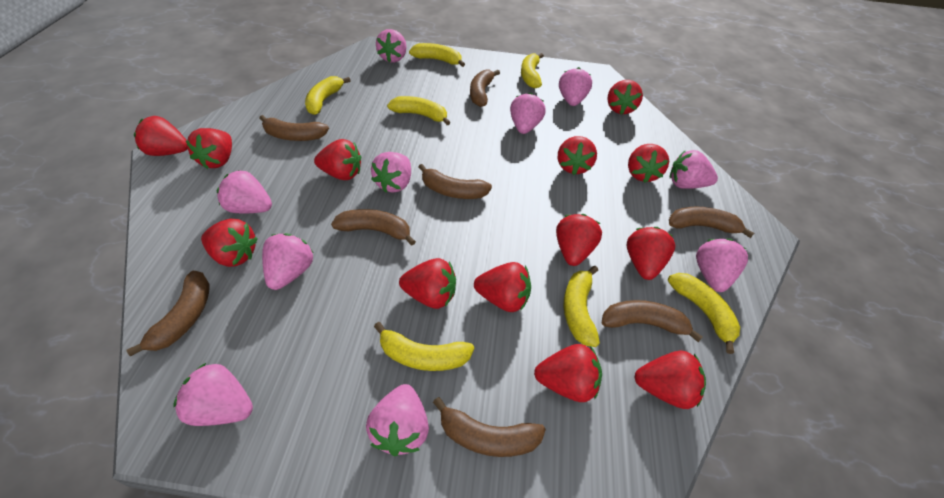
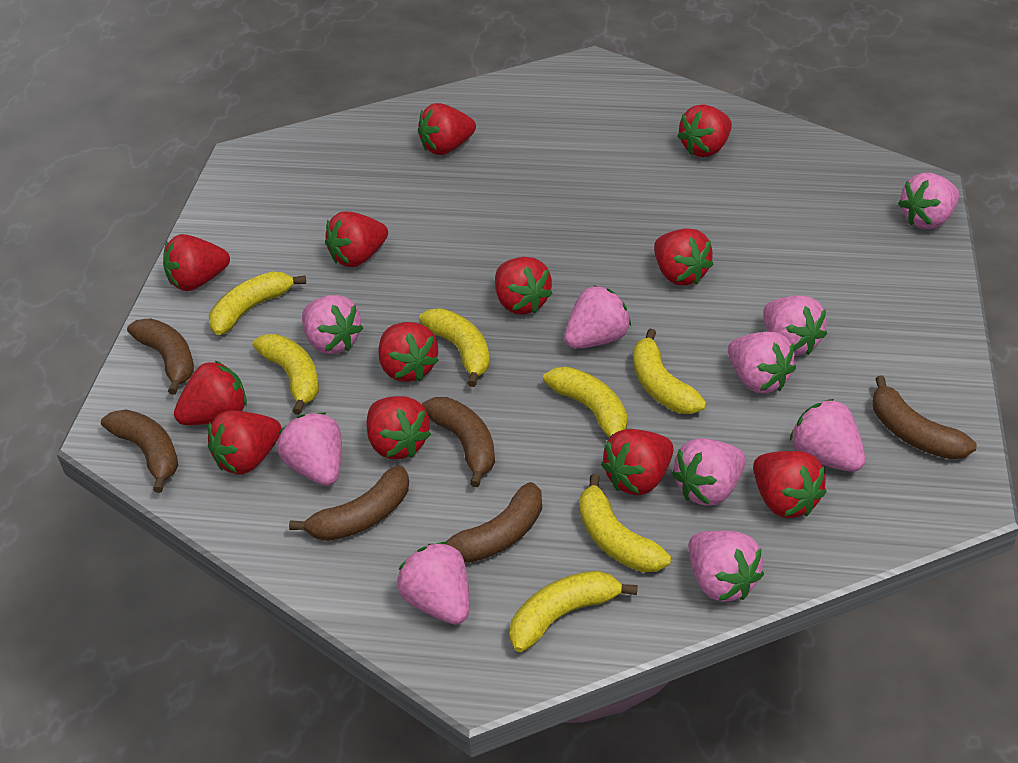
brown banana: 8 -> 6
red strawberry: 13 -> 12

